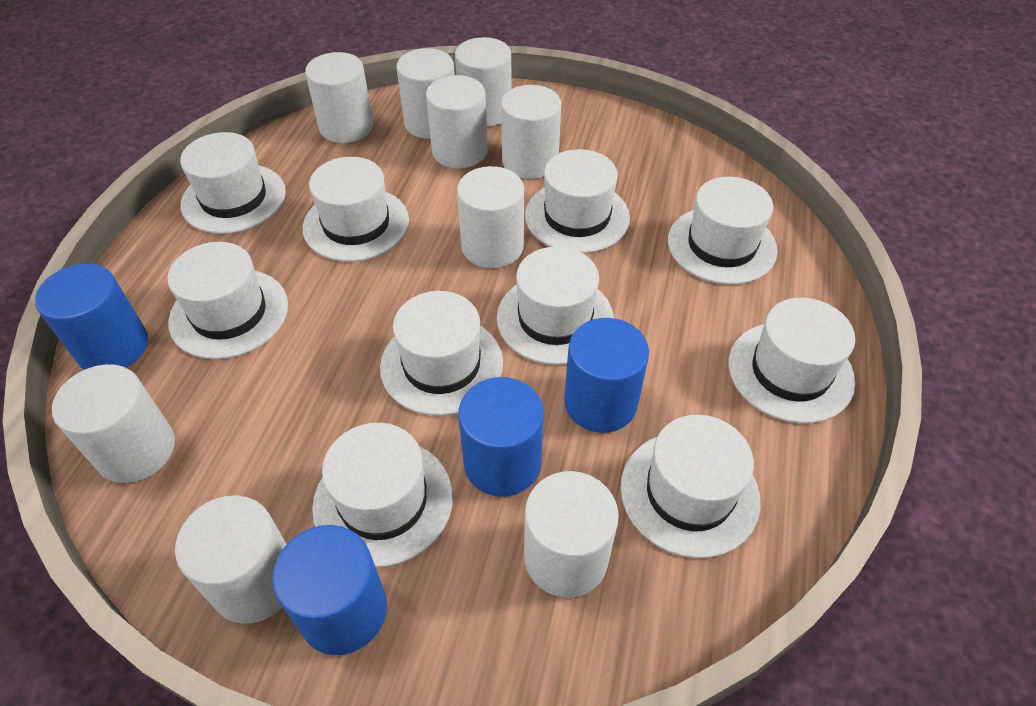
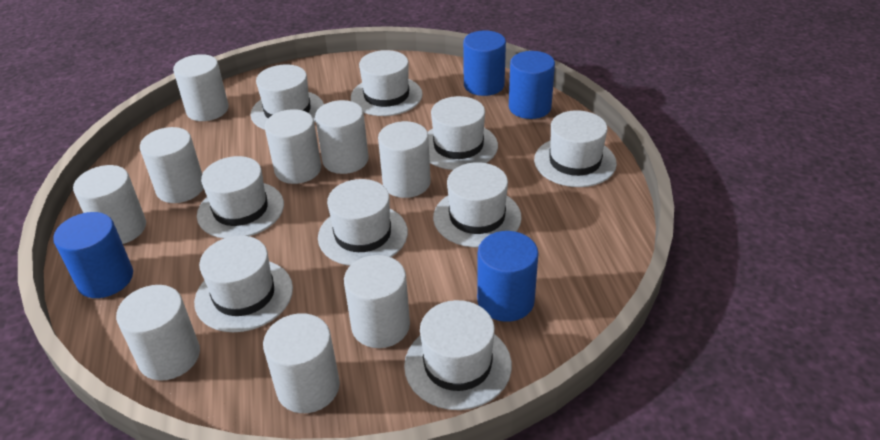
white hat: 10 -> 9

